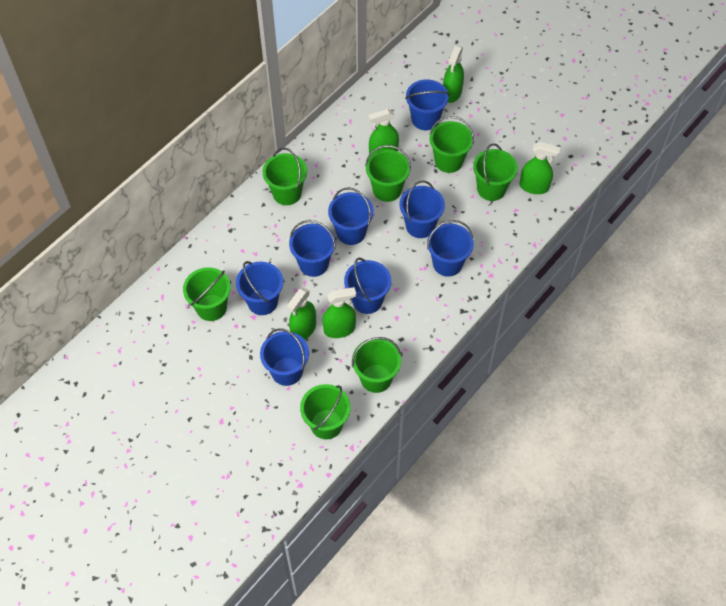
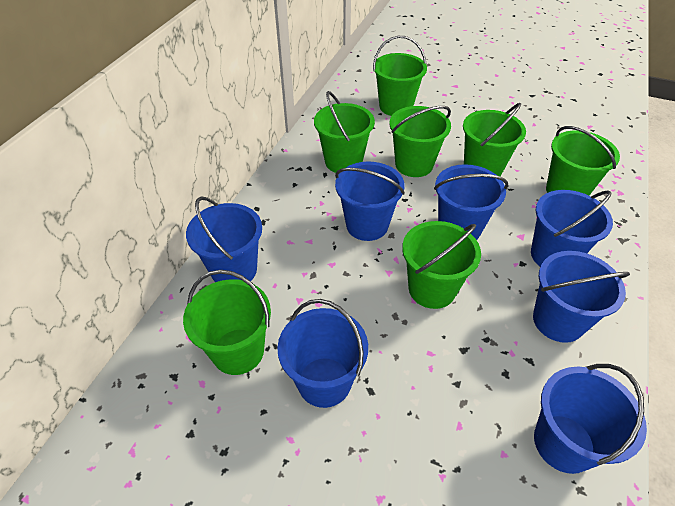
blue bucket: 8 -> 7
green spray bottle: 5 -> 0

